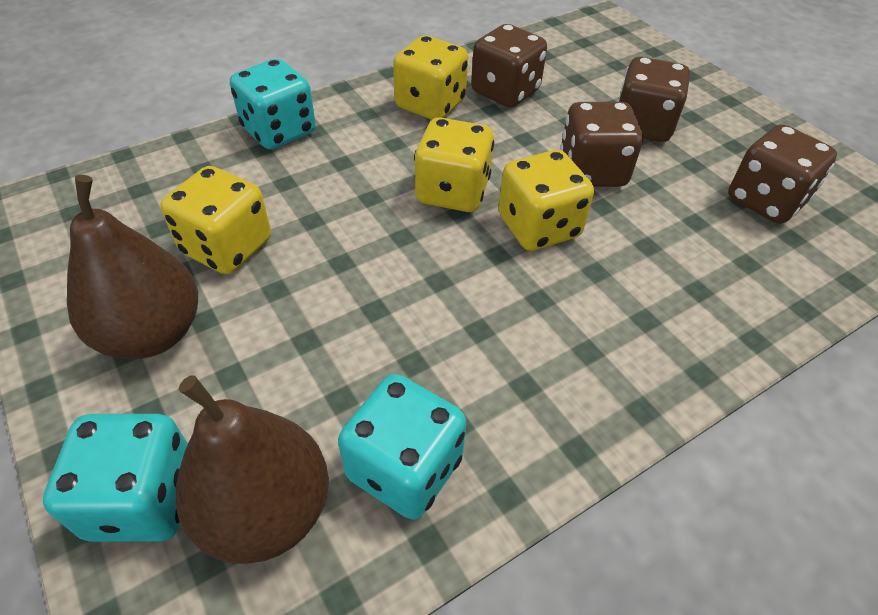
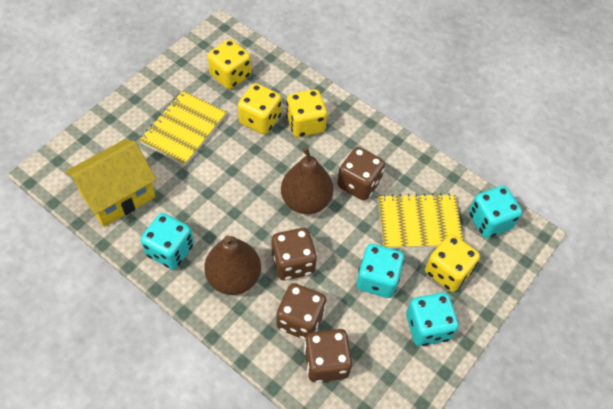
turquoise dice: 3 -> 4
yellow house: 0 -> 1
yellow notebook: 0 -> 2

